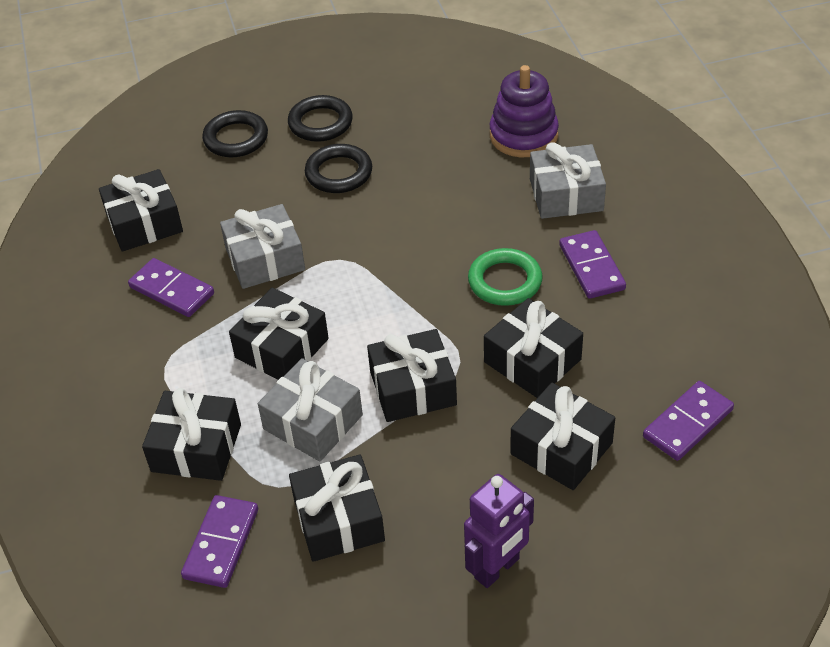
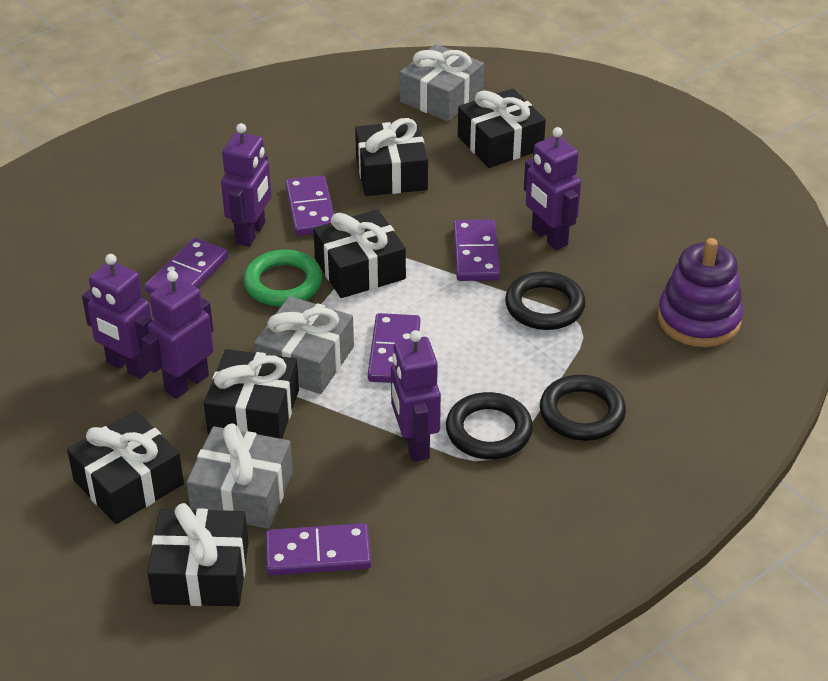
black gift: 7 -> 6
purple domino: 4 -> 5
purple robot: 1 -> 5

